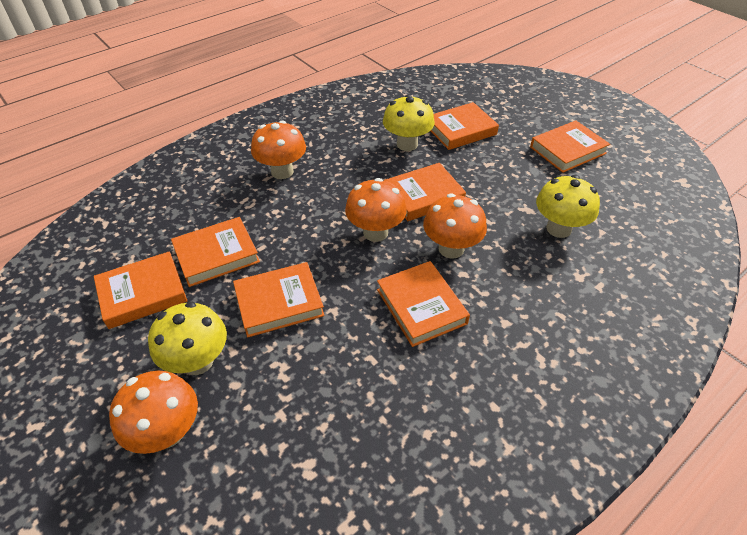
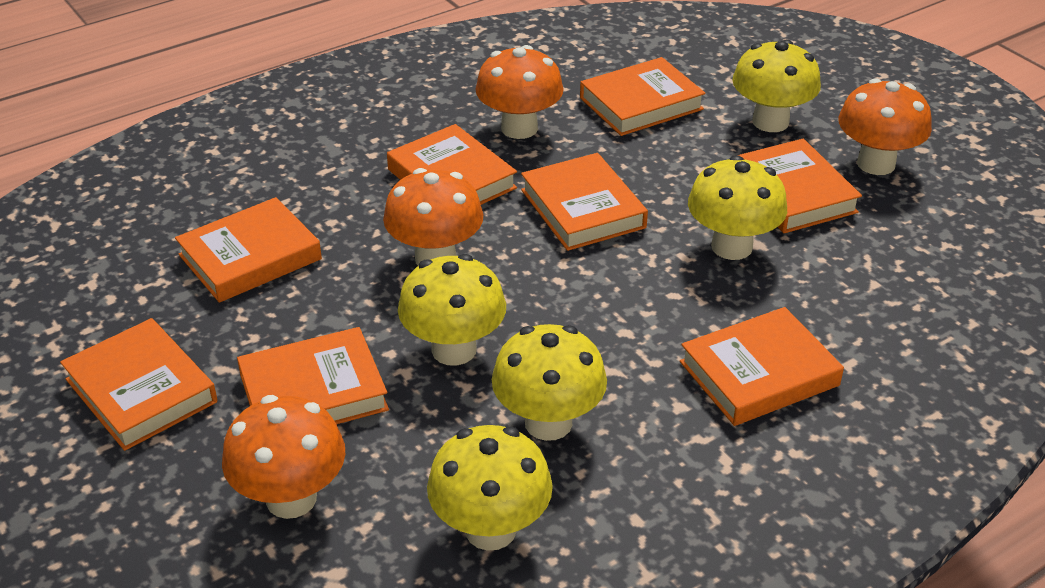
orange book: 7 -> 8
yellow mushroom: 3 -> 5

